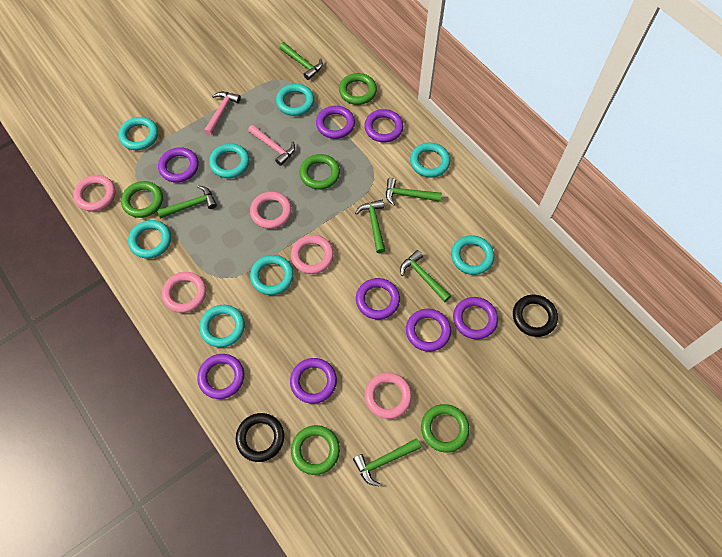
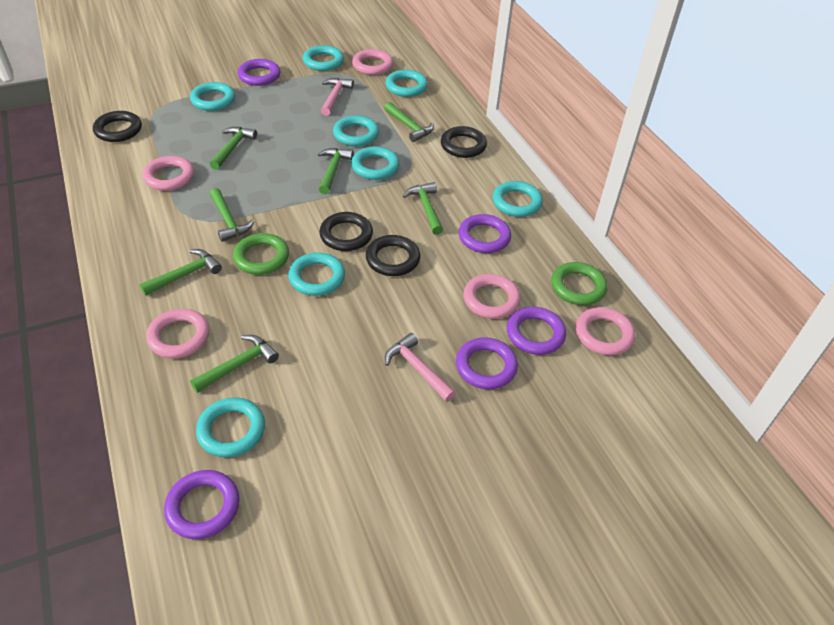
black ring: 2 -> 4
green hammer: 6 -> 7
green ring: 5 -> 2
purple ring: 8 -> 5

